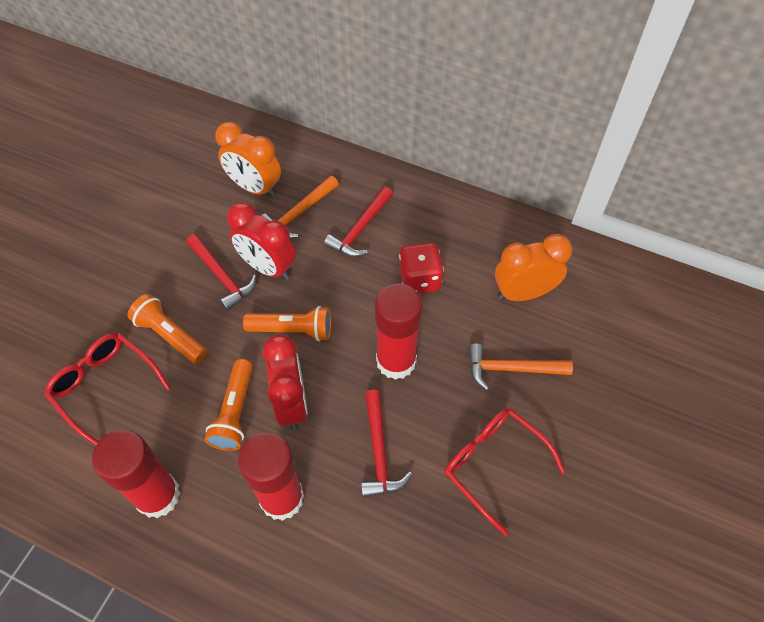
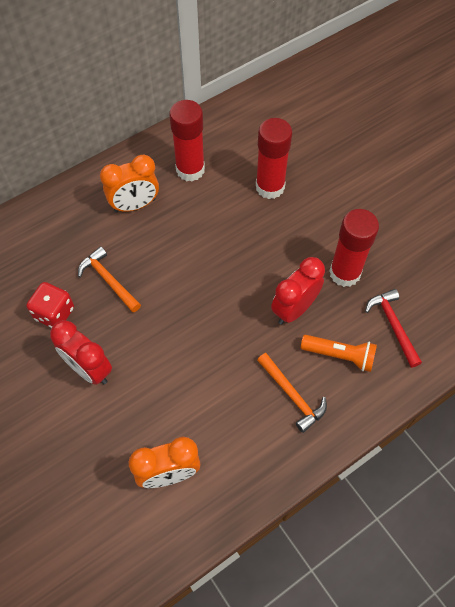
orange flashlight: 3 -> 1
red glasses: 2 -> 0
red hammer: 3 -> 1

